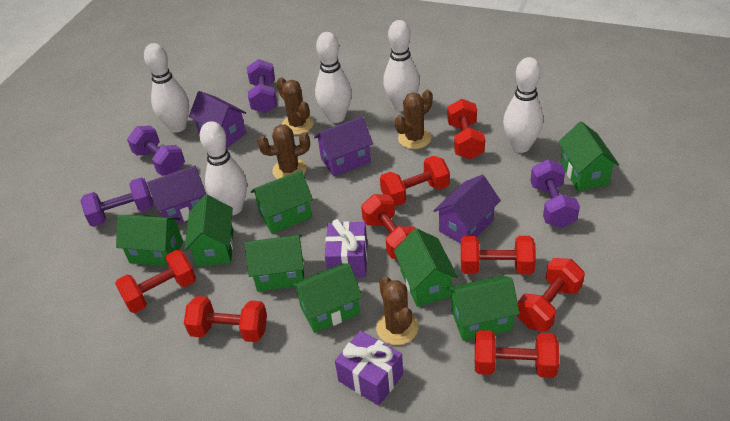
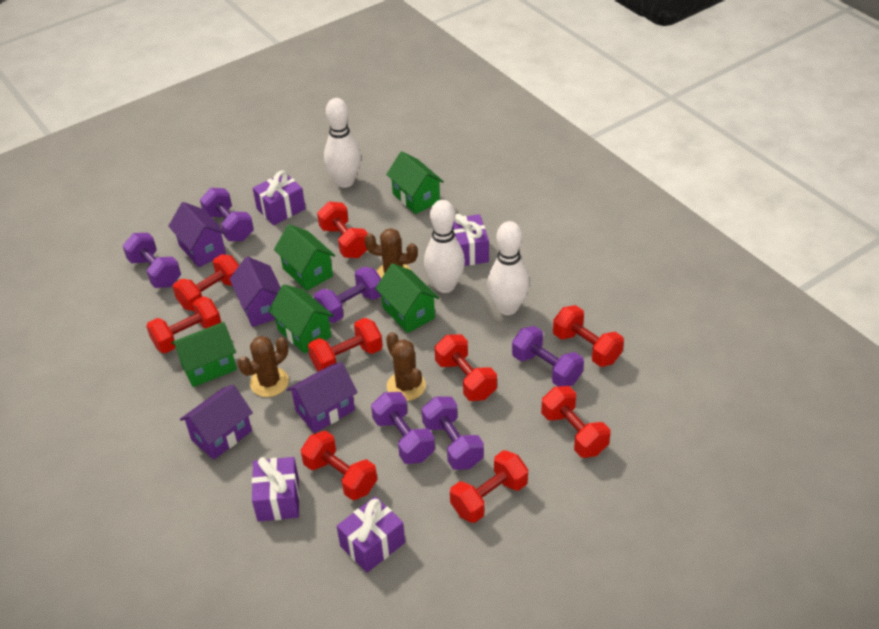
brown cactus: 4 -> 3
green house: 8 -> 5
purple dumbbell: 4 -> 6
purple gift: 2 -> 4
red dumbbell: 8 -> 9
white bowling pin: 5 -> 3

